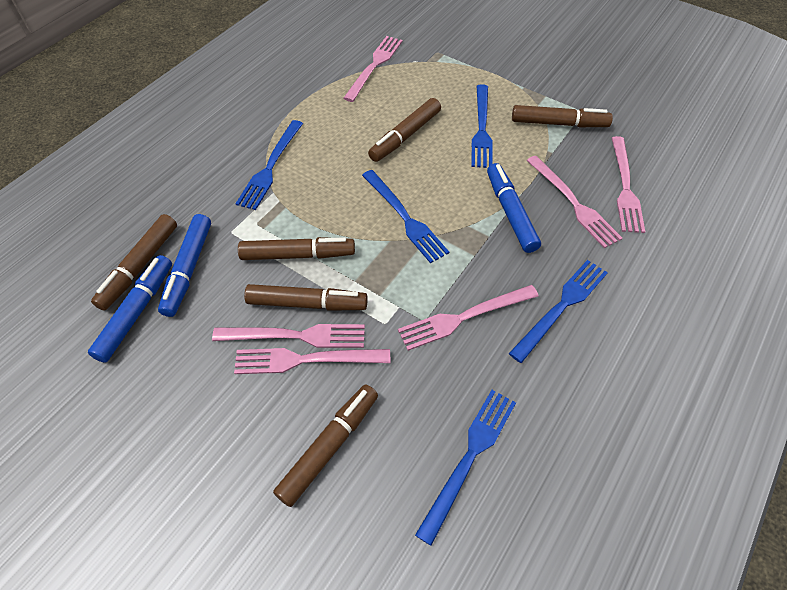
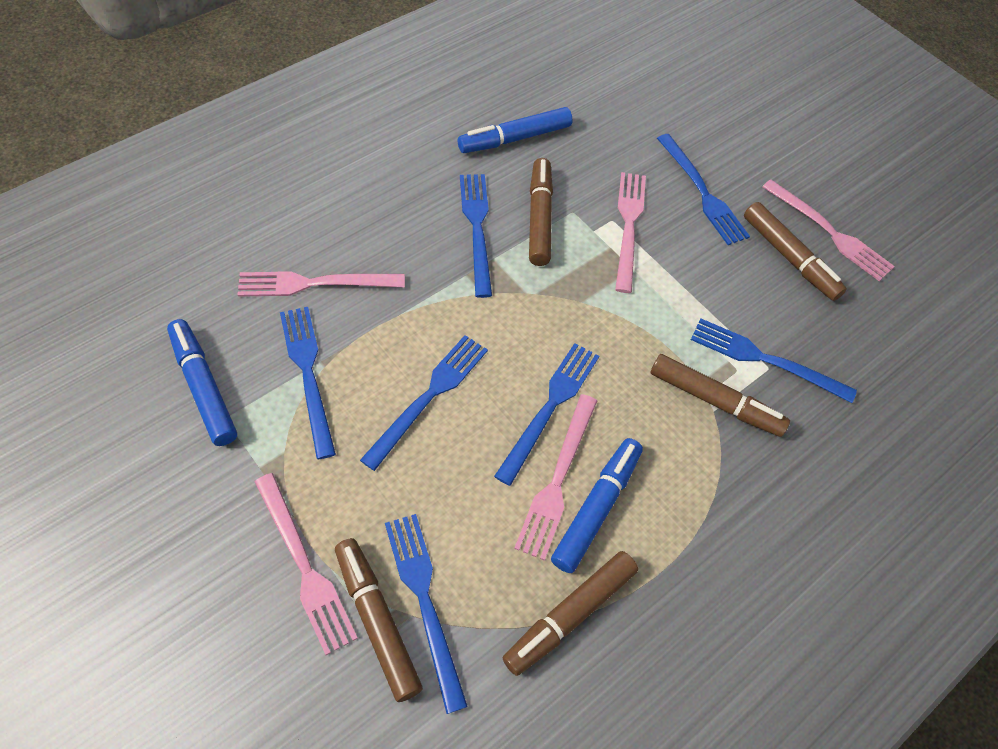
blue fork: 5 -> 7
brown marker: 6 -> 5
pink fork: 6 -> 5

